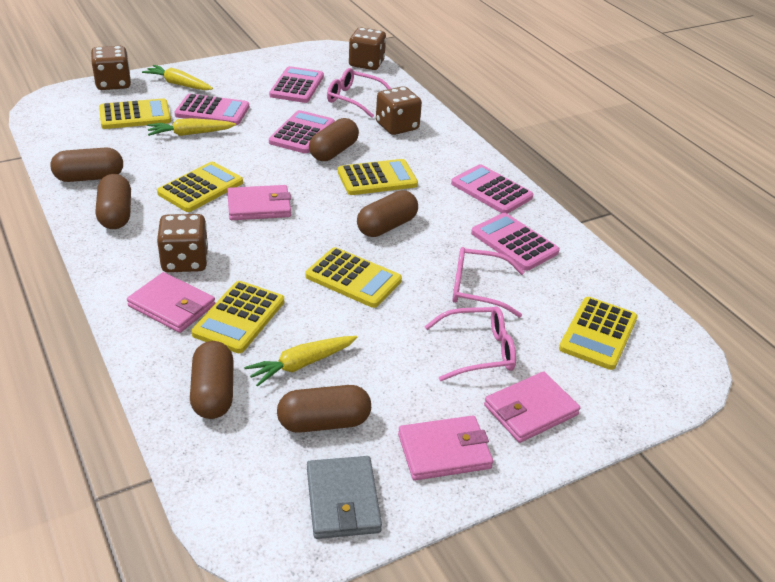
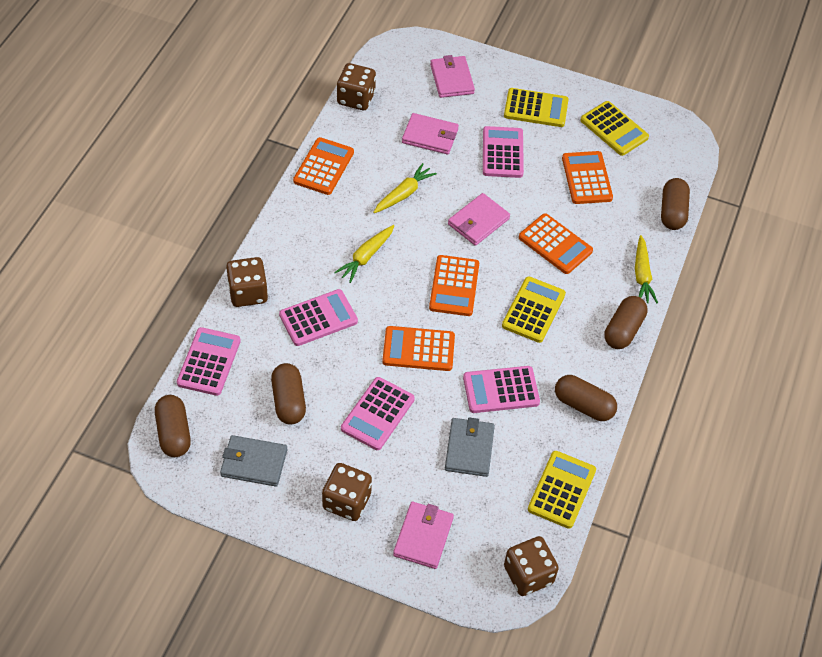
brown capsule: 6 -> 5
grey wallet: 1 -> 2
orange calculator: 0 -> 5
pink glasses: 3 -> 0
yellow calculator: 6 -> 4

